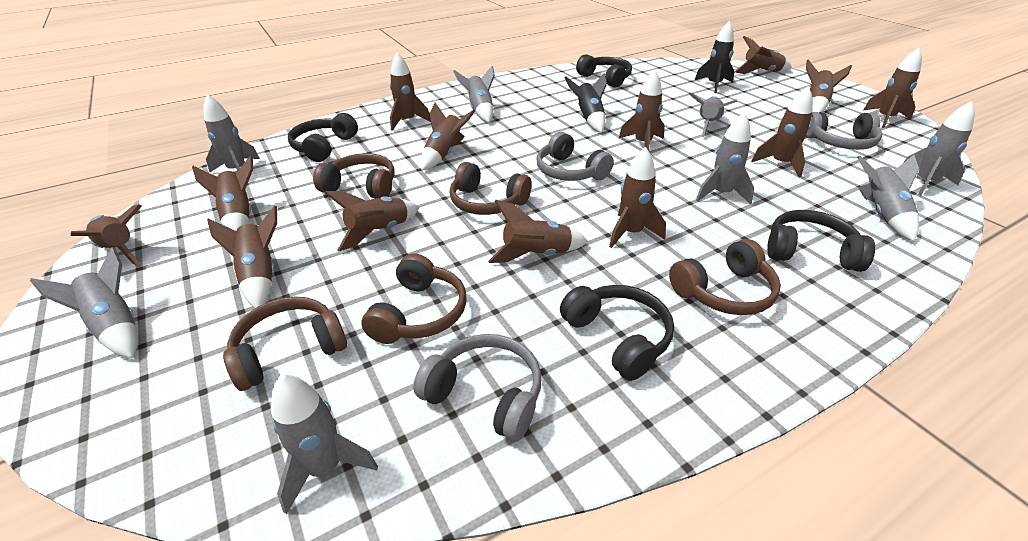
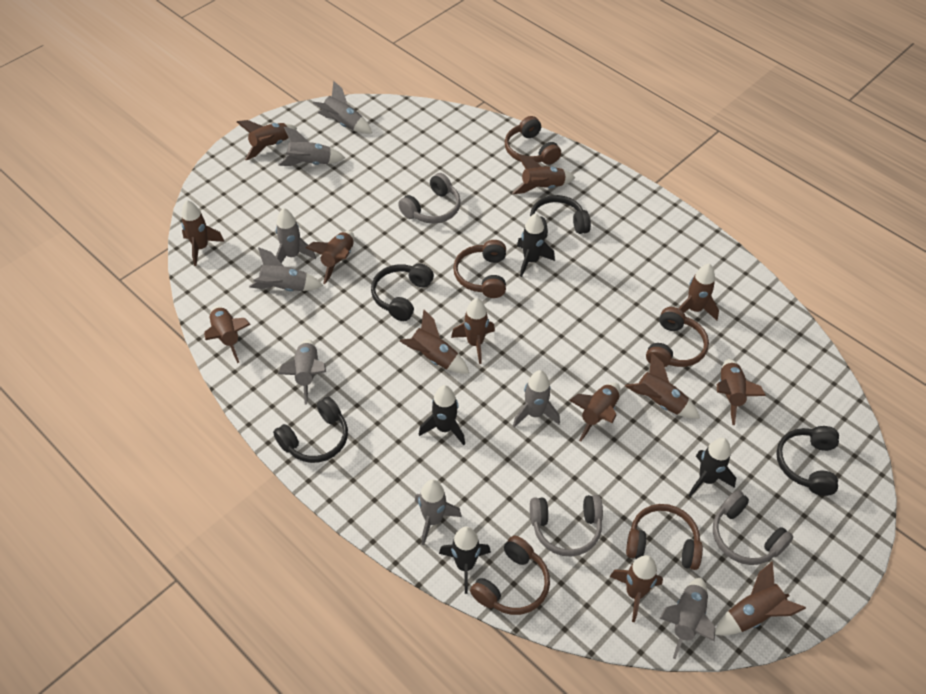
black rocket: 2 -> 4

